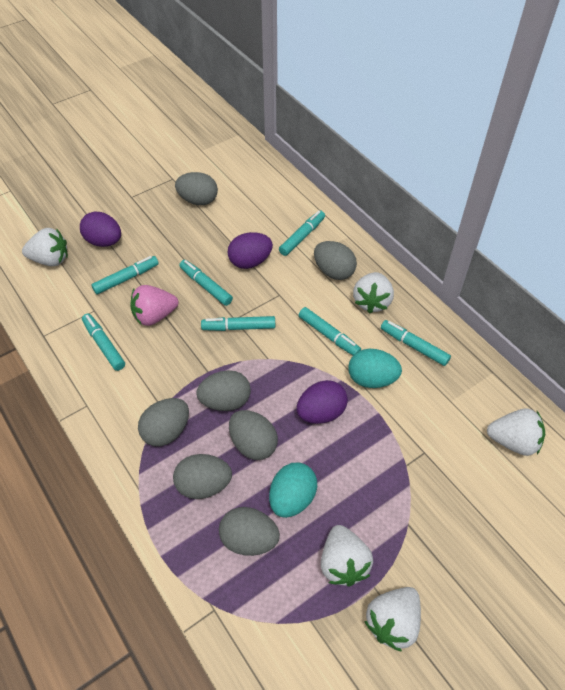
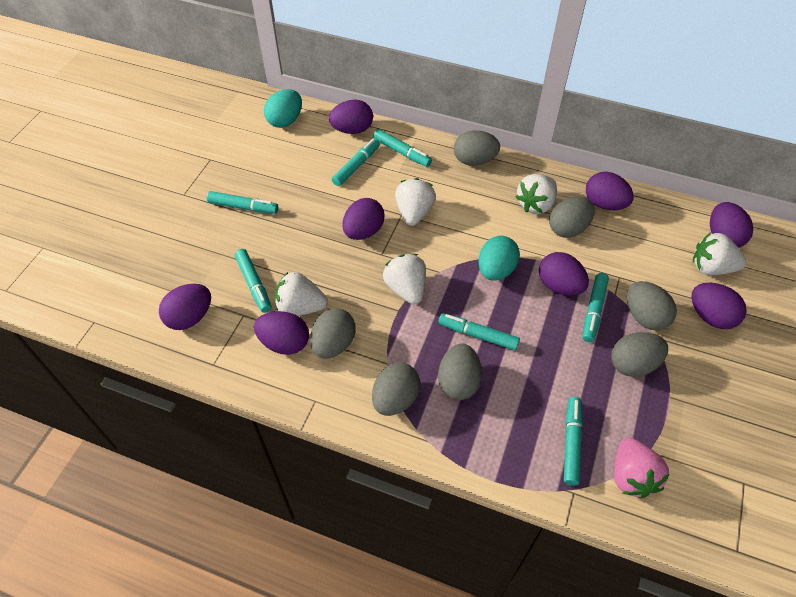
purple egg: 3 -> 8

